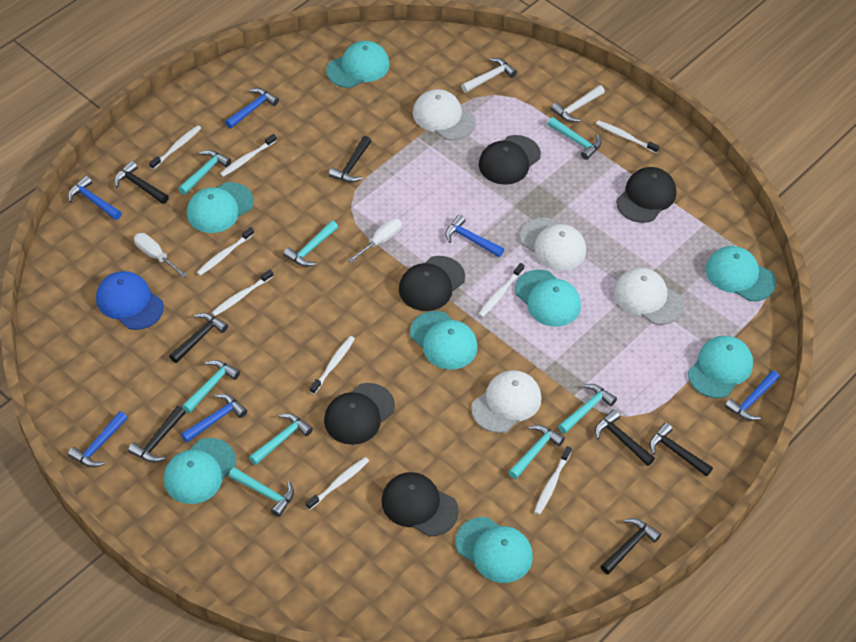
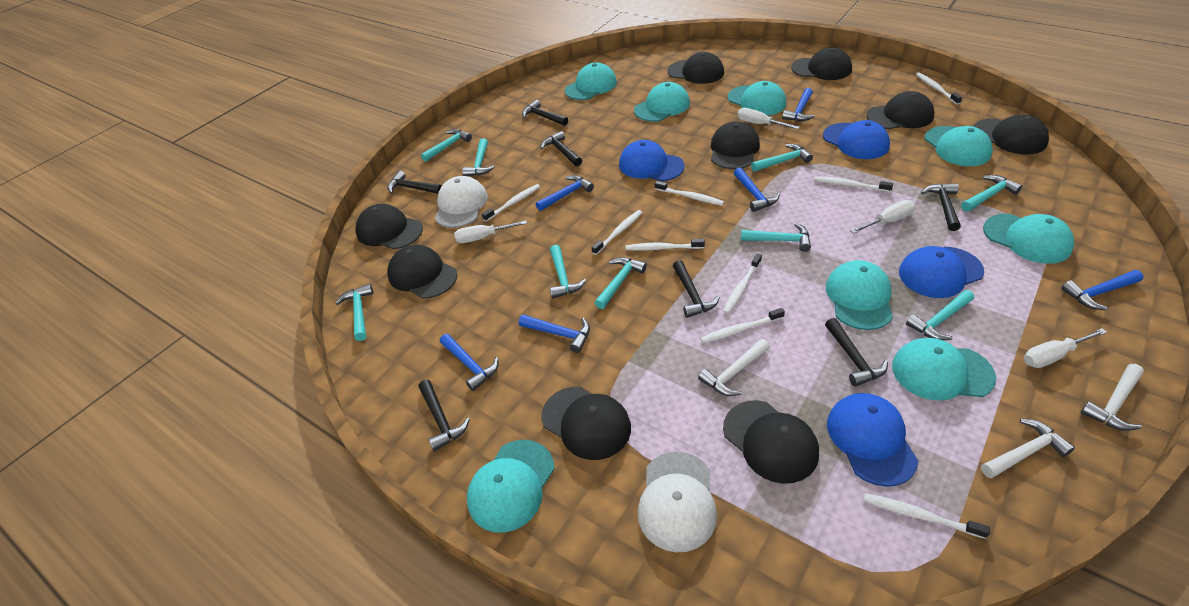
black cap: 5 -> 9
blue cap: 1 -> 4
turquoise hammer: 8 -> 9
white cap: 4 -> 2
white hammer: 2 -> 3
white screwdriver: 2 -> 4

